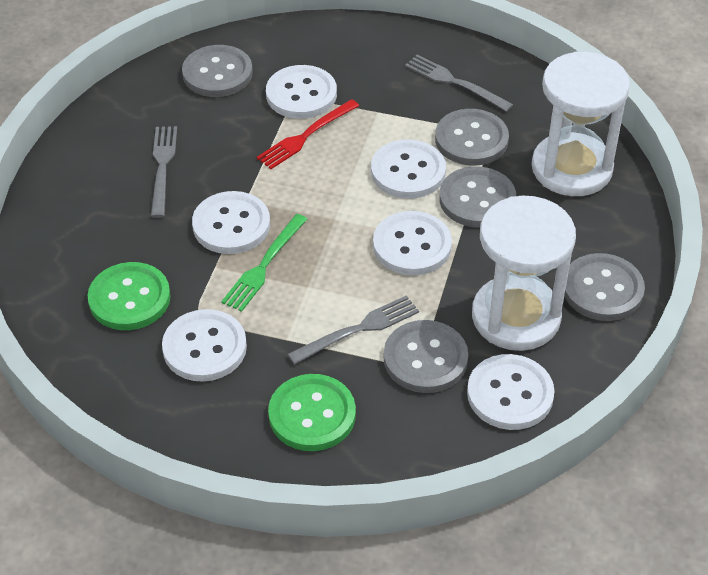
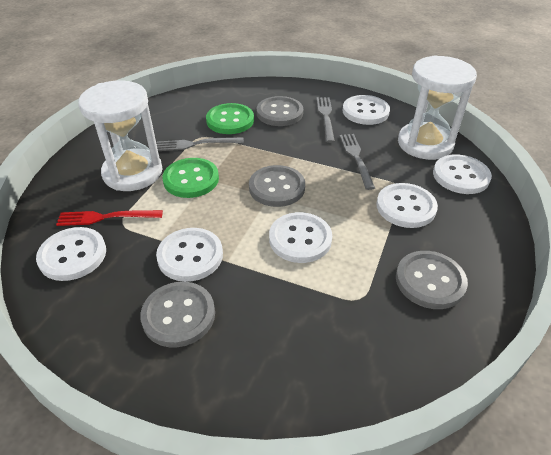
green fork: 1 -> 0
grey button: 5 -> 4

